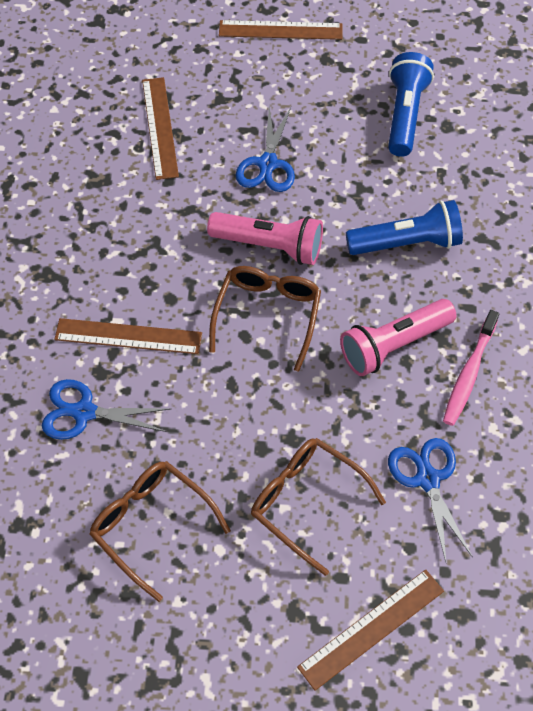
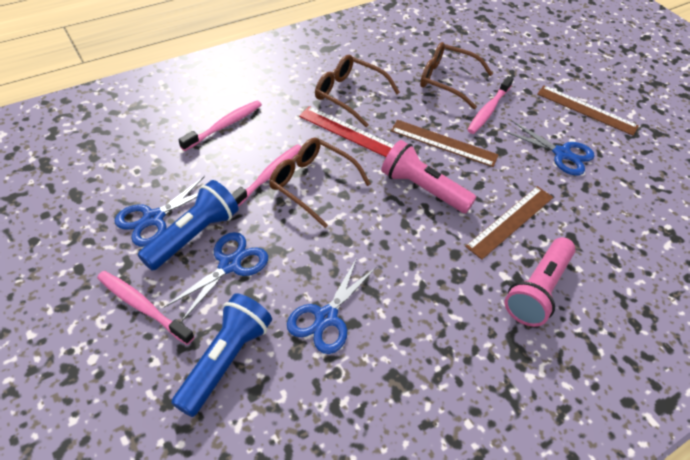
blue scissors: 3 -> 4
brown ruler: 4 -> 3
pink toothbrush: 1 -> 4
red ruler: 0 -> 1

